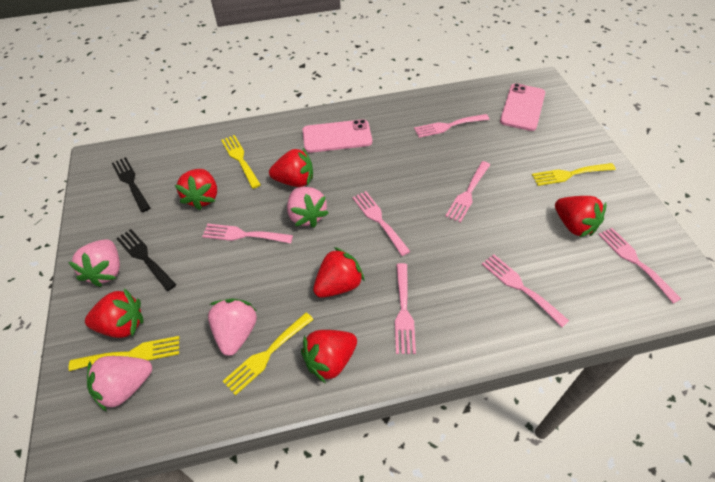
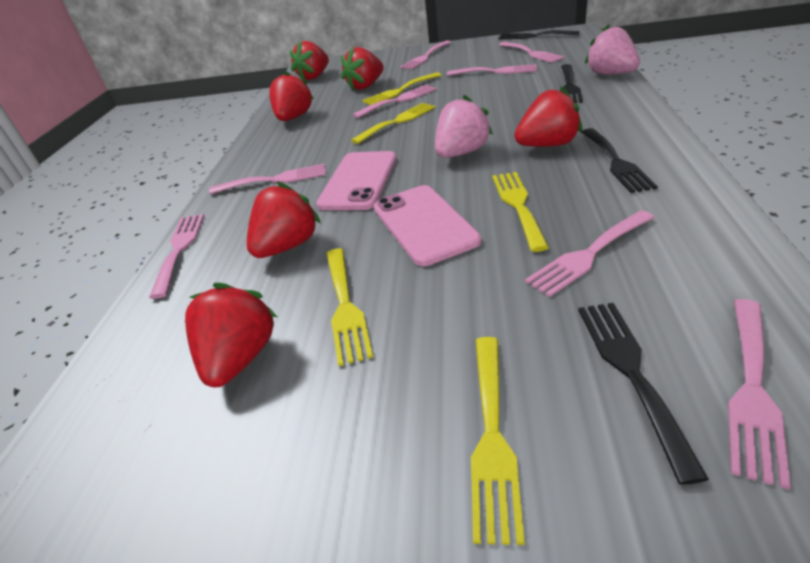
black fork: 2 -> 4
pink fork: 7 -> 8
pink strawberry: 4 -> 2
yellow fork: 4 -> 5

